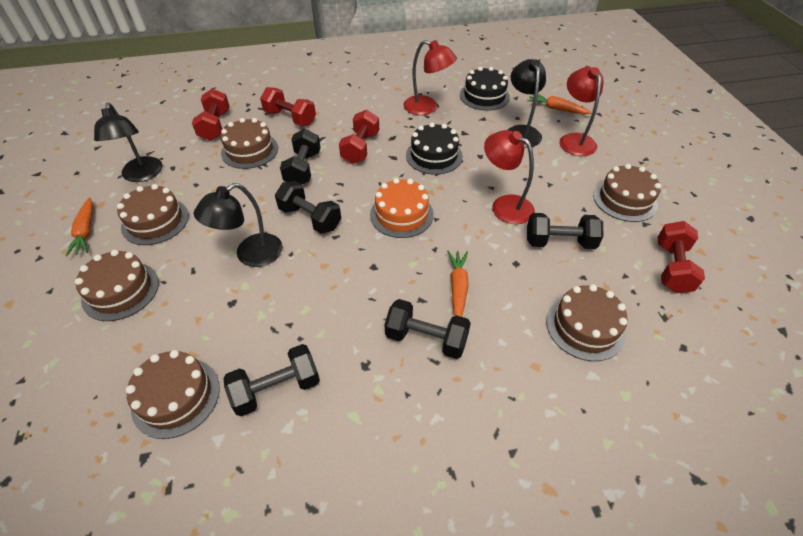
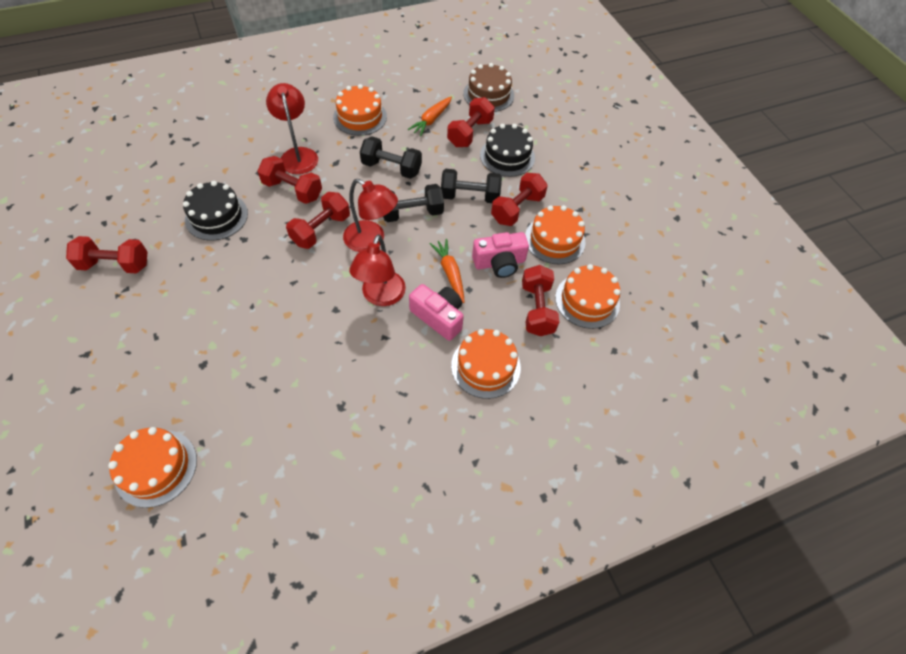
black dumbbell: 5 -> 3
black lamp: 3 -> 0
brown cake: 6 -> 1
orange cake: 1 -> 5
orange carrot: 3 -> 2
pink camera: 0 -> 2
red dumbbell: 4 -> 6

